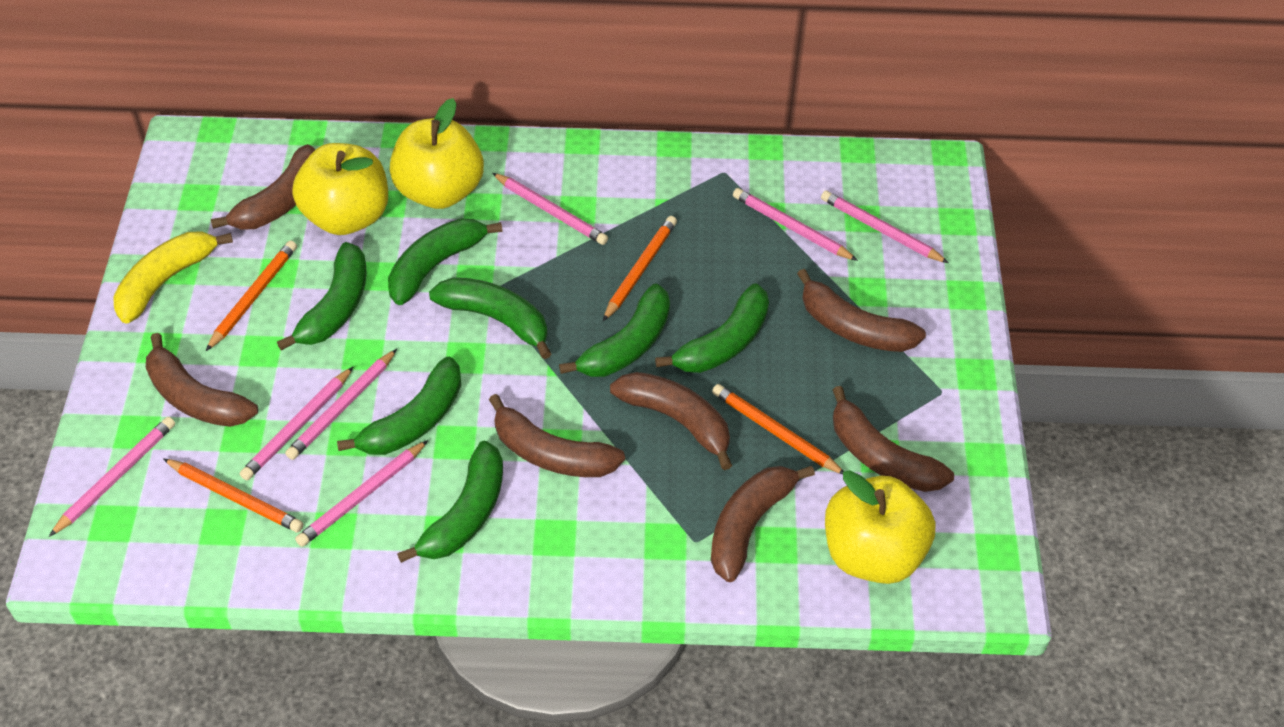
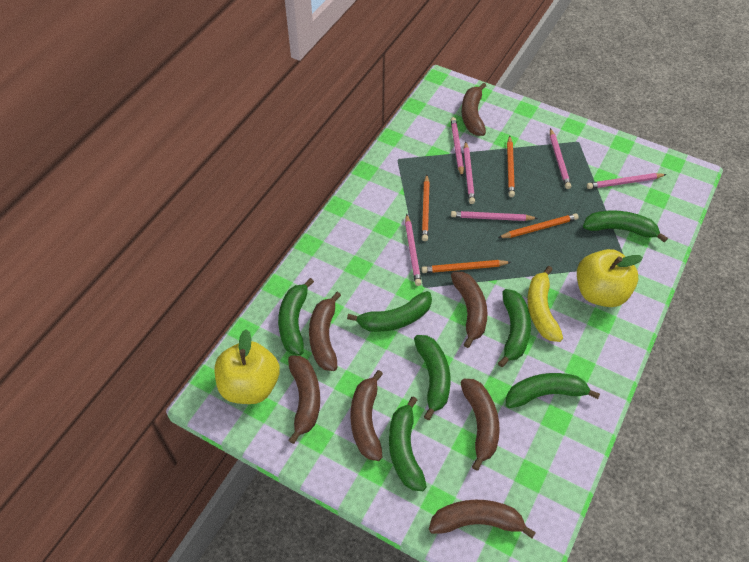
pink pencil: 7 -> 6
yellow apple: 3 -> 2

